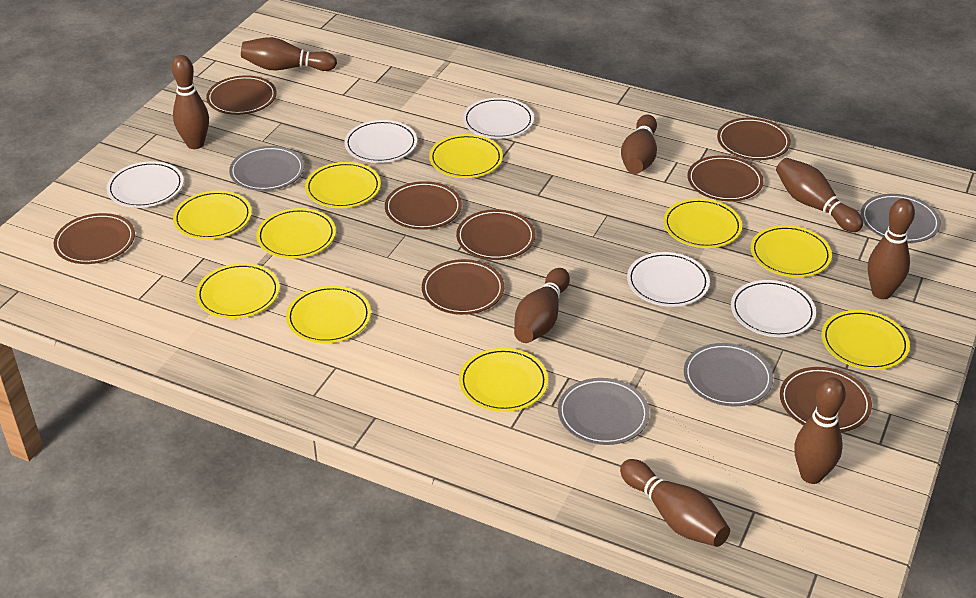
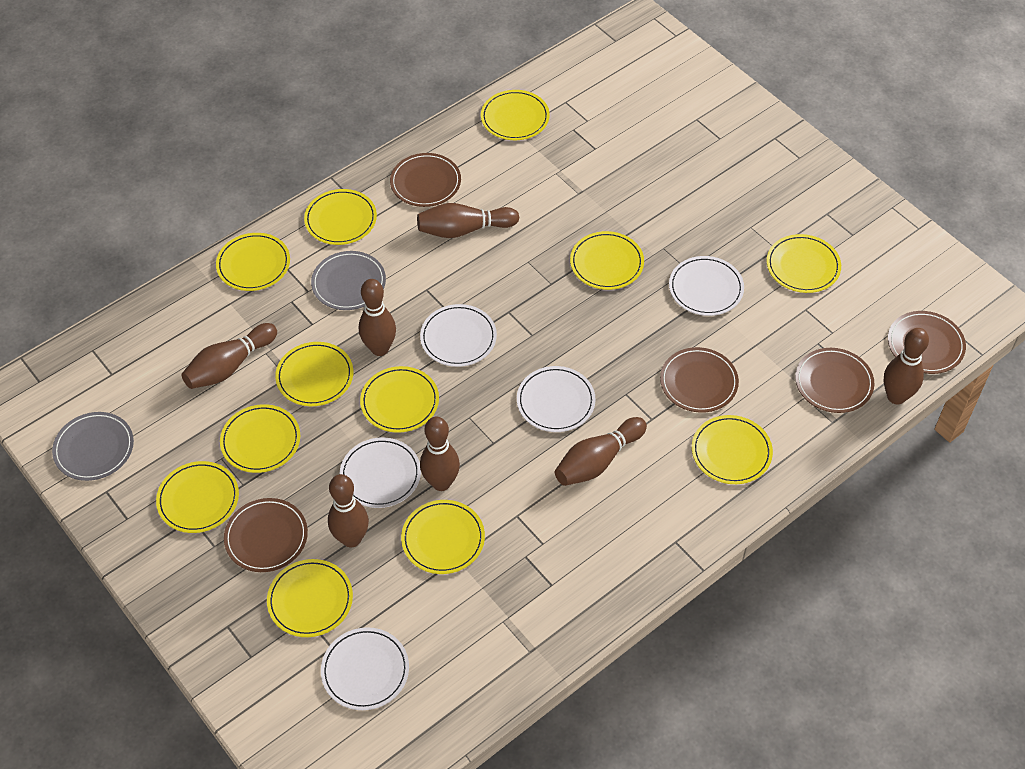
brown bowling pin: 8 -> 7
brown plate: 8 -> 5
grey plate: 4 -> 2
yellow plate: 10 -> 12

